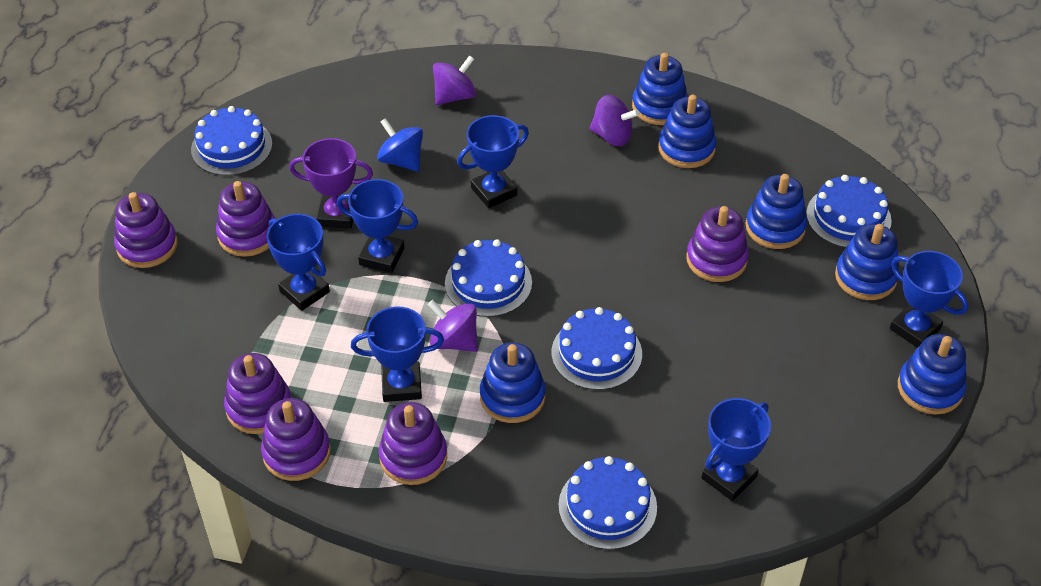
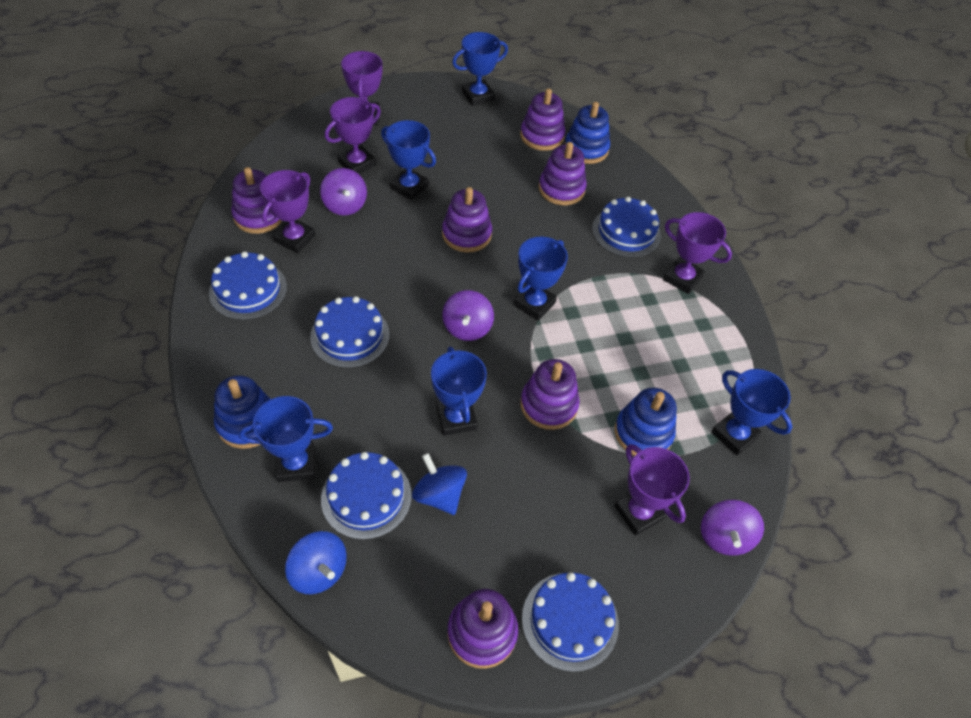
blue spinning top: 1 -> 2
blue stacking toy: 6 -> 3
purple trophy: 1 -> 5

